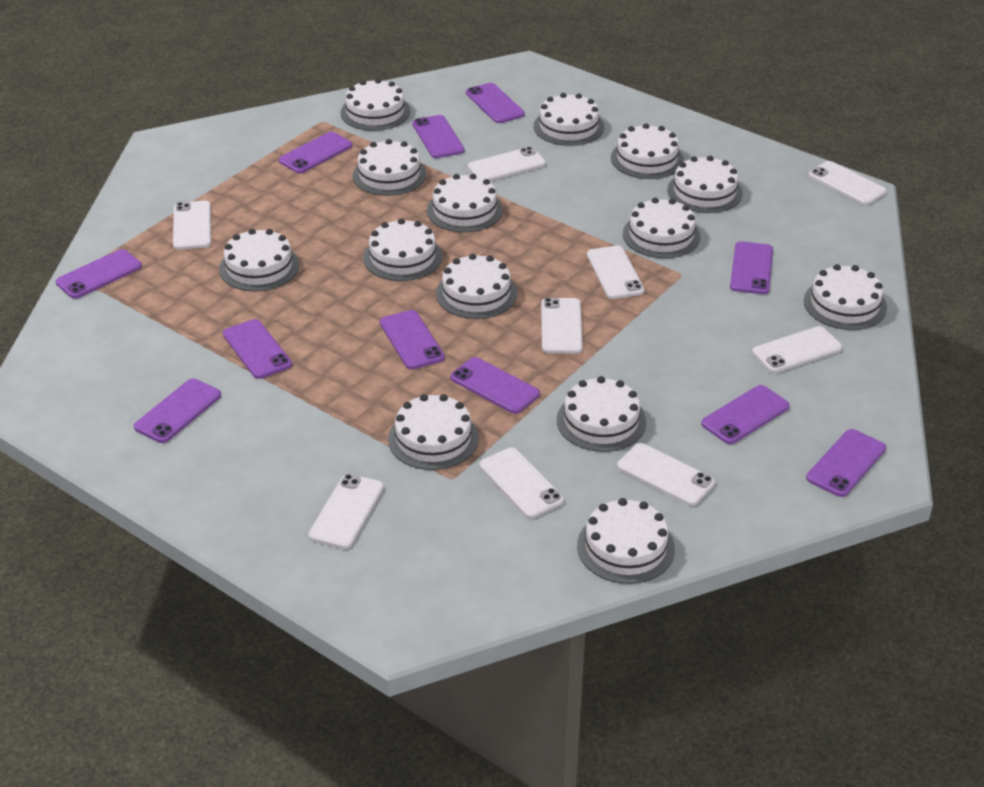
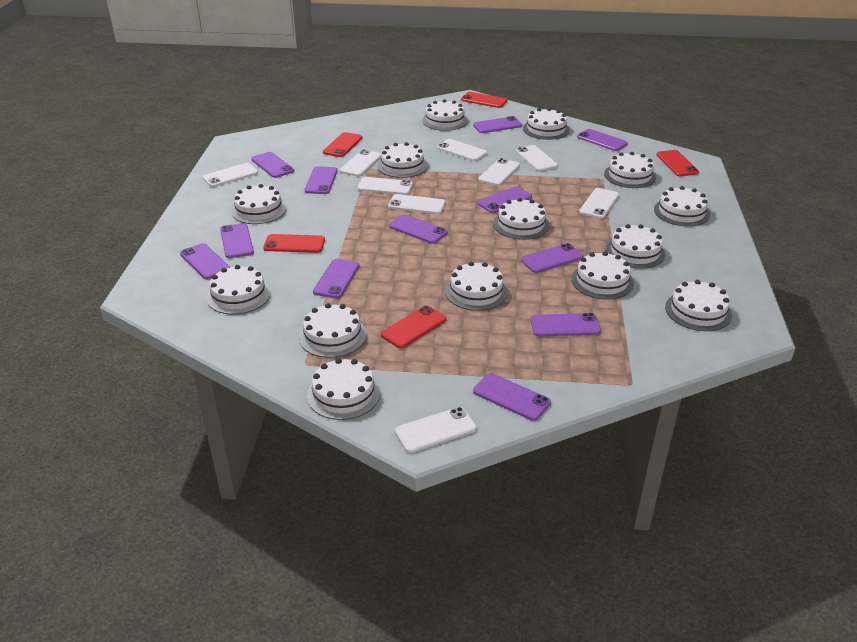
purple phone: 11 -> 12
red phone: 0 -> 5

